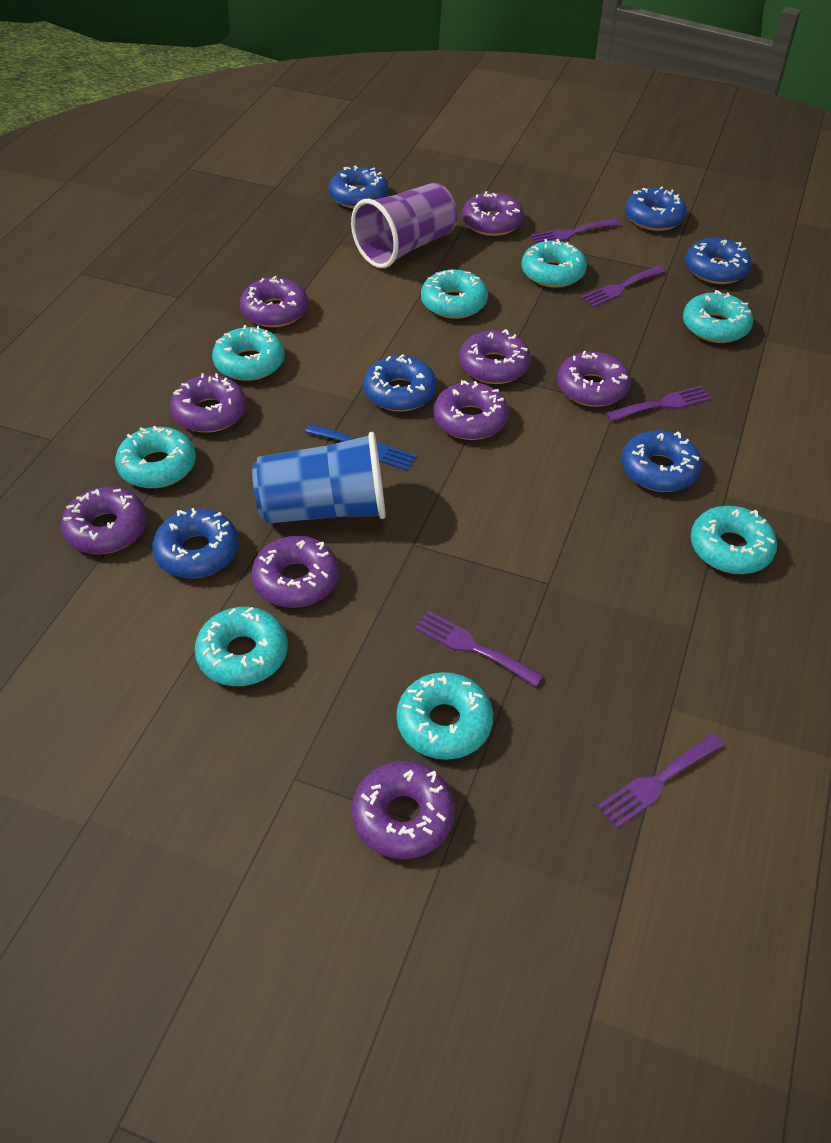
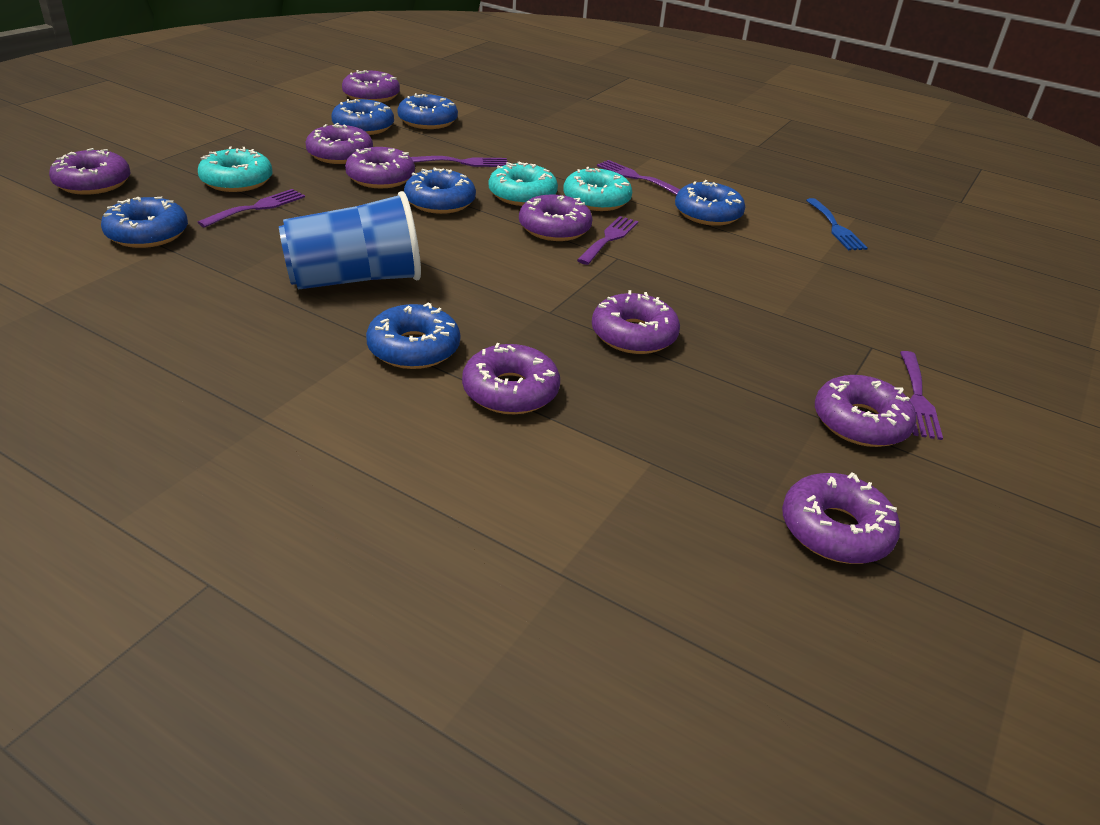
purple cup: 1 -> 0
turquoise donut: 8 -> 3

